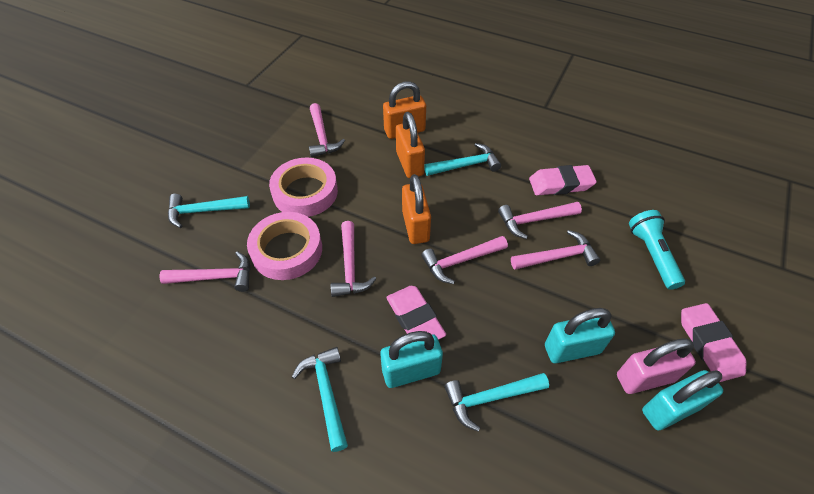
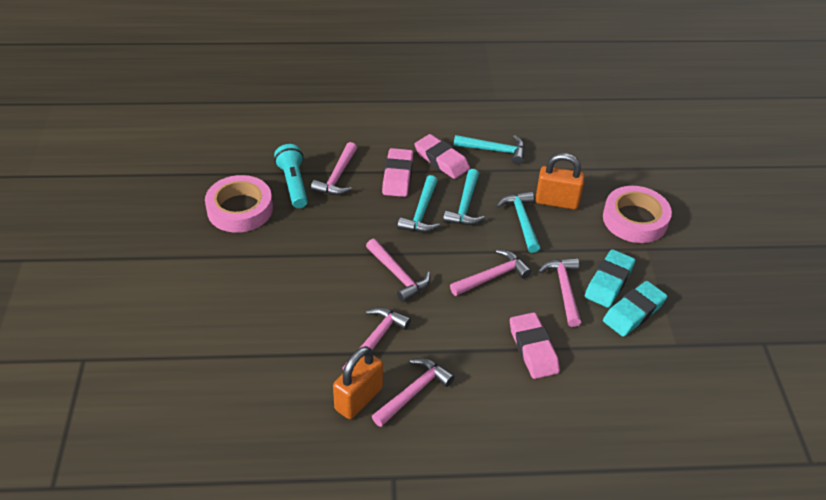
orange padlock: 3 -> 2
pink padlock: 1 -> 0
turquoise eraser: 0 -> 2
turquoise padlock: 3 -> 0

